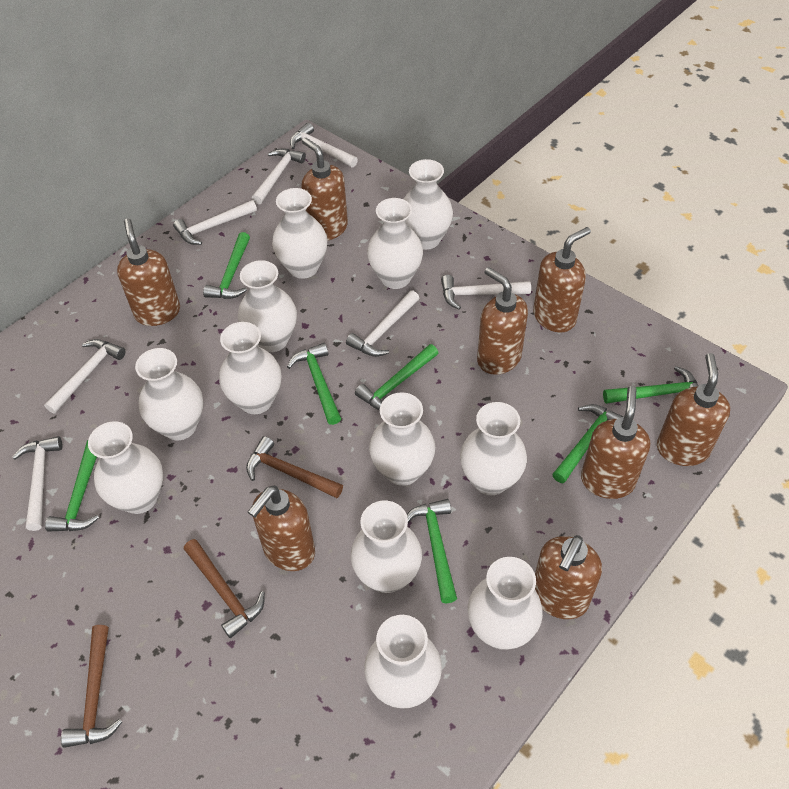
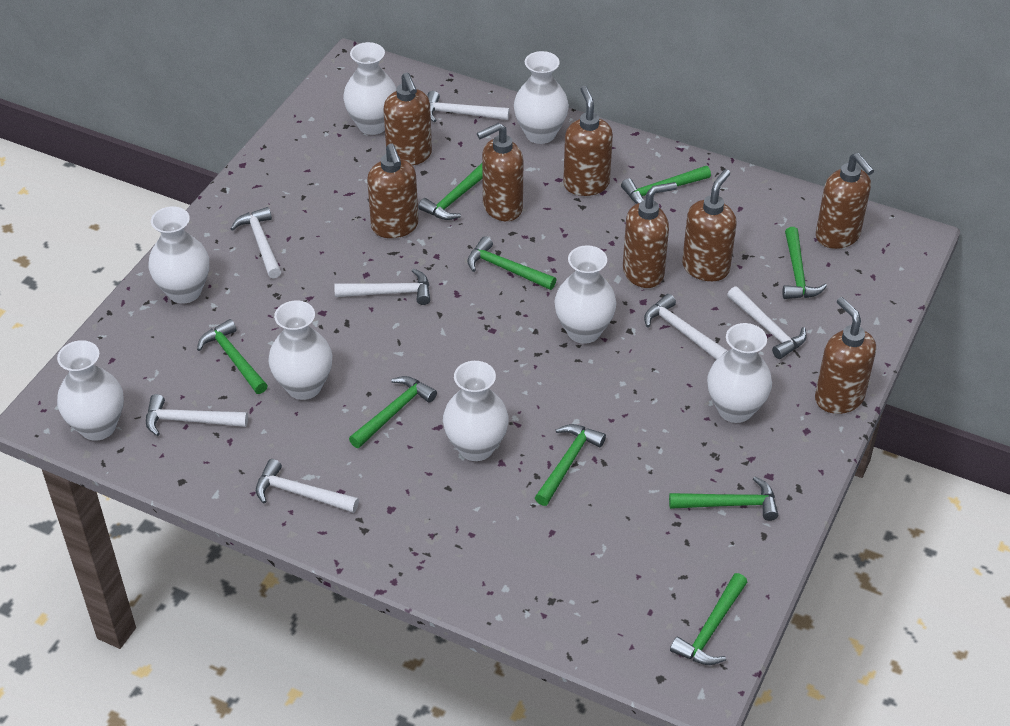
brown hammer: 3 -> 0
green hammer: 7 -> 9
white vase: 12 -> 8

